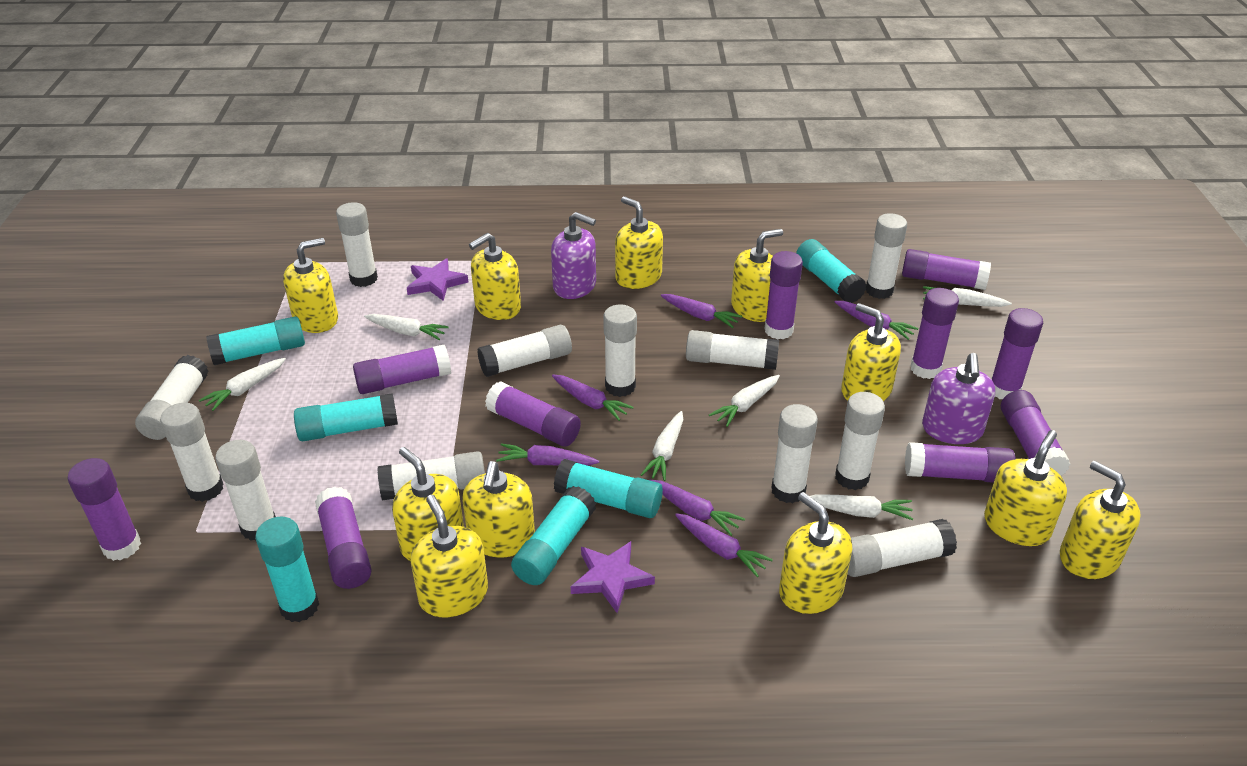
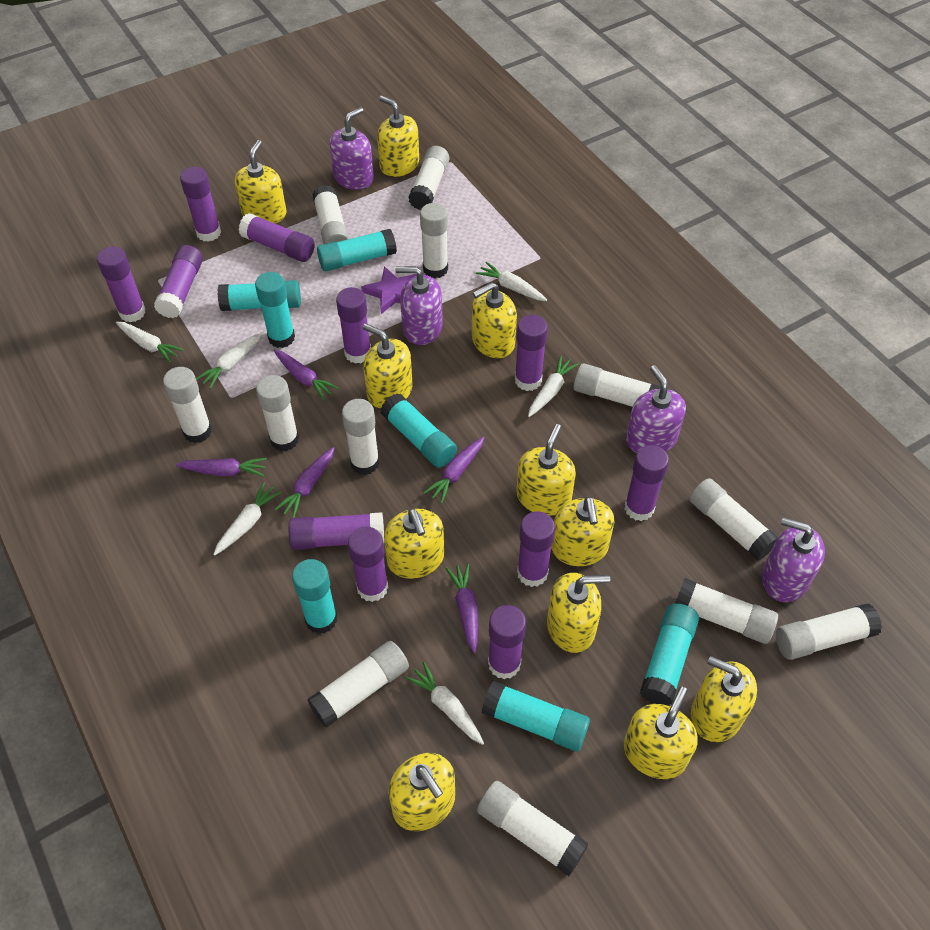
purple carrot: 6 -> 5
purple glue stick: 10 -> 11
purple soap dispenser: 2 -> 4
purple star: 2 -> 1
turquoise glue stick: 6 -> 7

